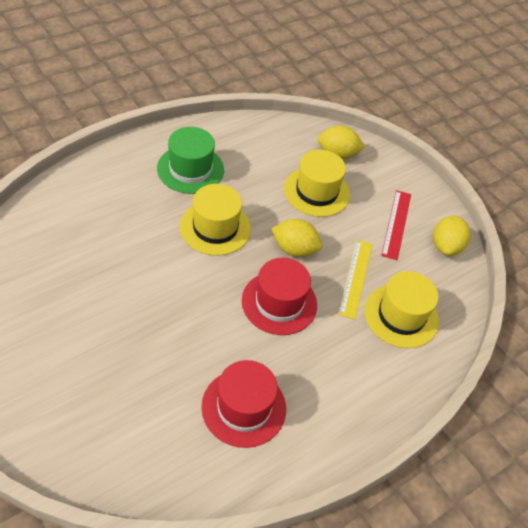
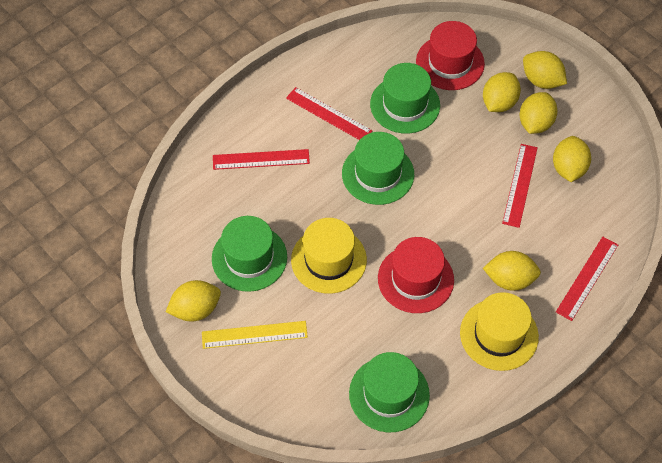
green hat: 1 -> 4
red ruler: 1 -> 4
yellow hat: 3 -> 2
yellow lemon: 3 -> 6

